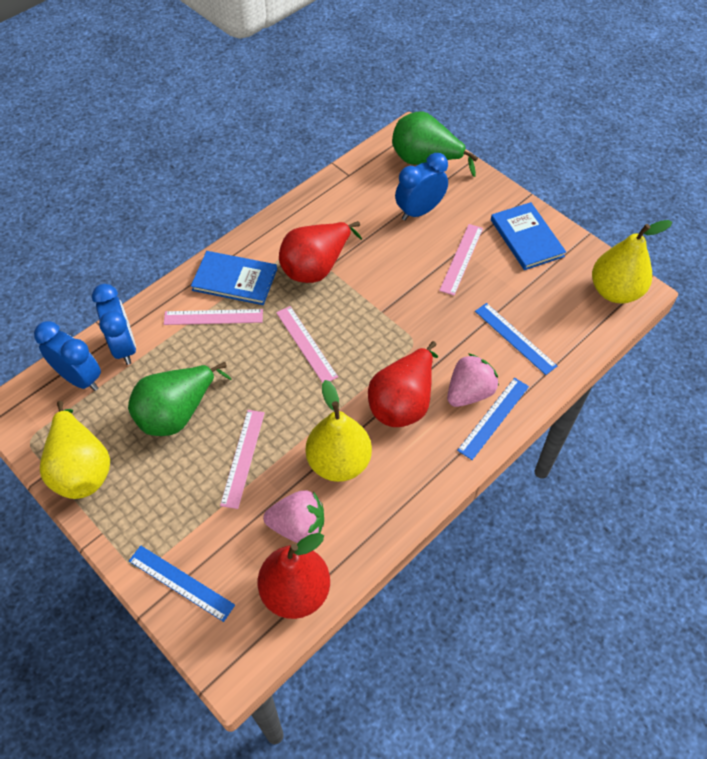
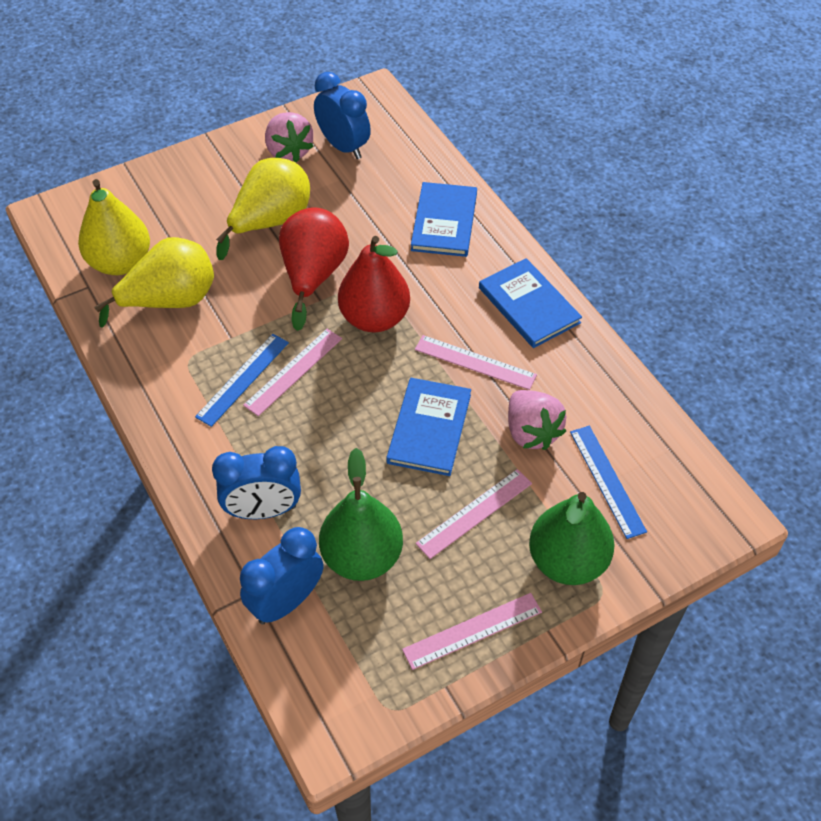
blue book: 2 -> 3
blue ruler: 3 -> 2
red pear: 3 -> 2

